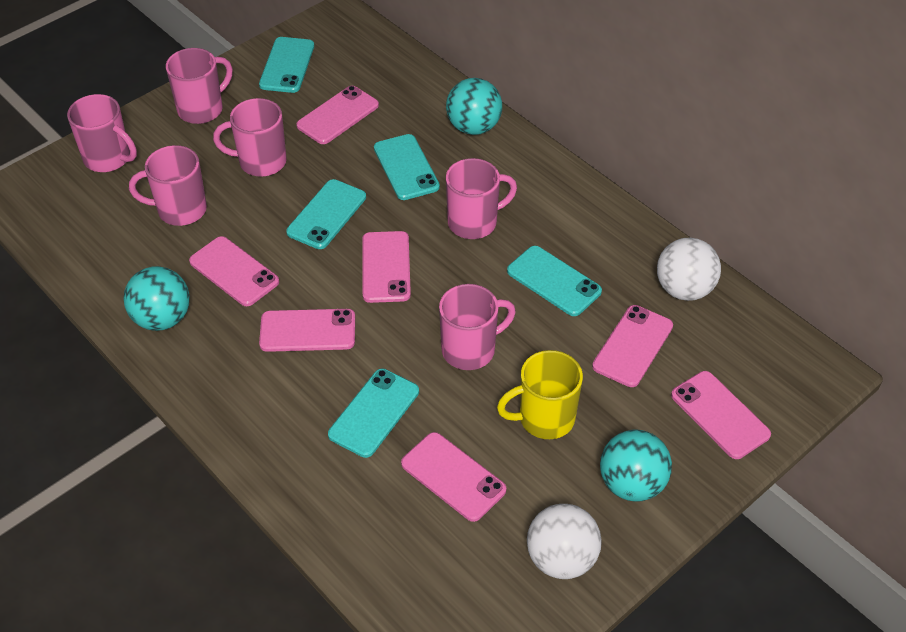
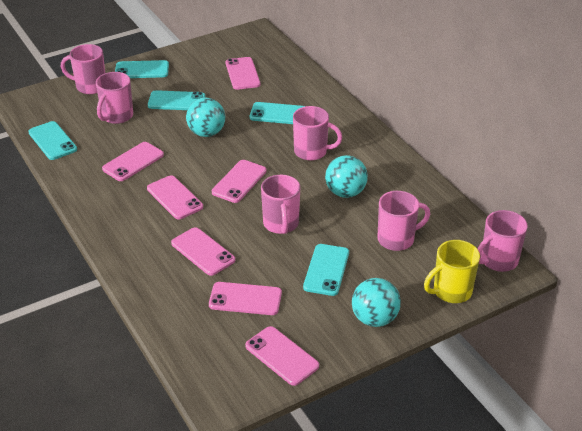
white ball: 2 -> 0

